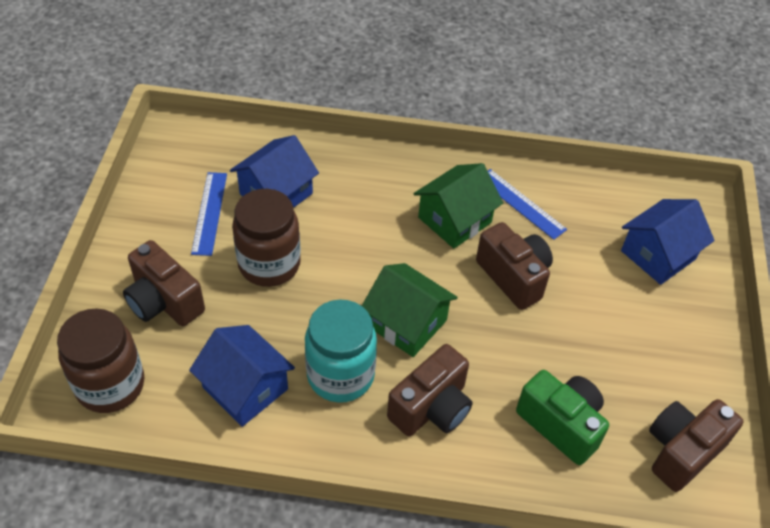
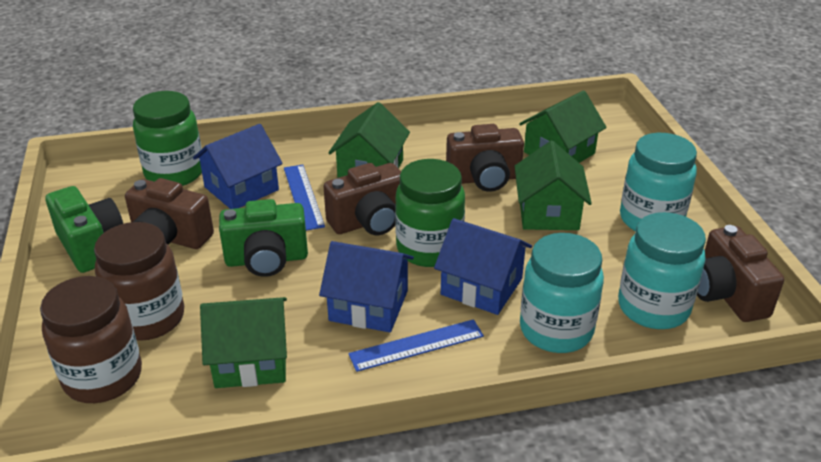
green camera: 1 -> 2
green house: 2 -> 4
green jar: 0 -> 2
turquoise jar: 1 -> 3

